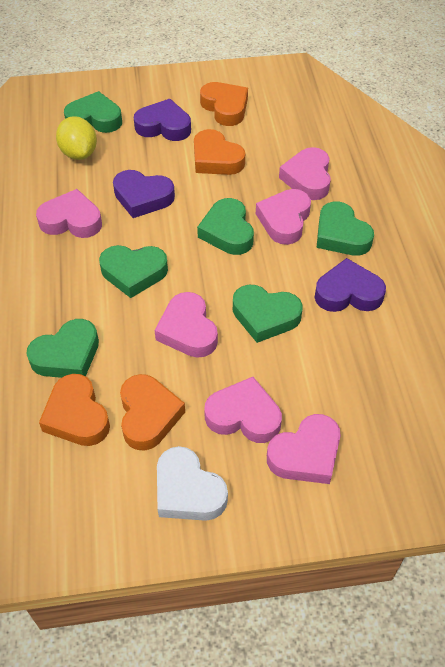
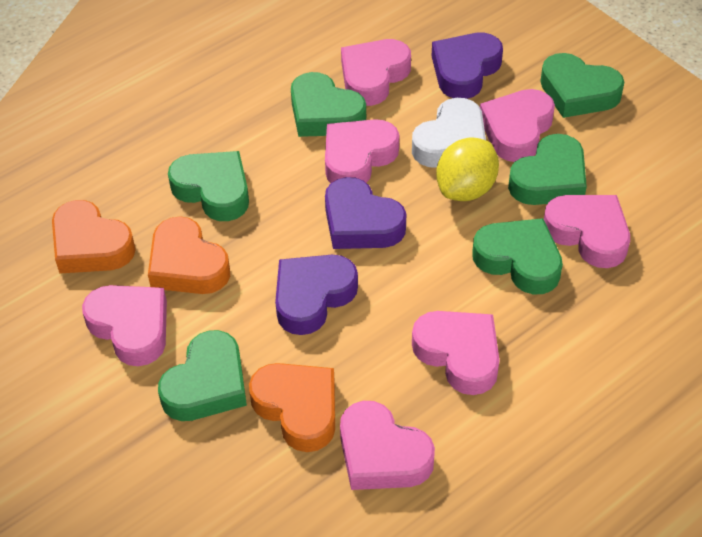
orange heart: 4 -> 3
pink heart: 6 -> 7

